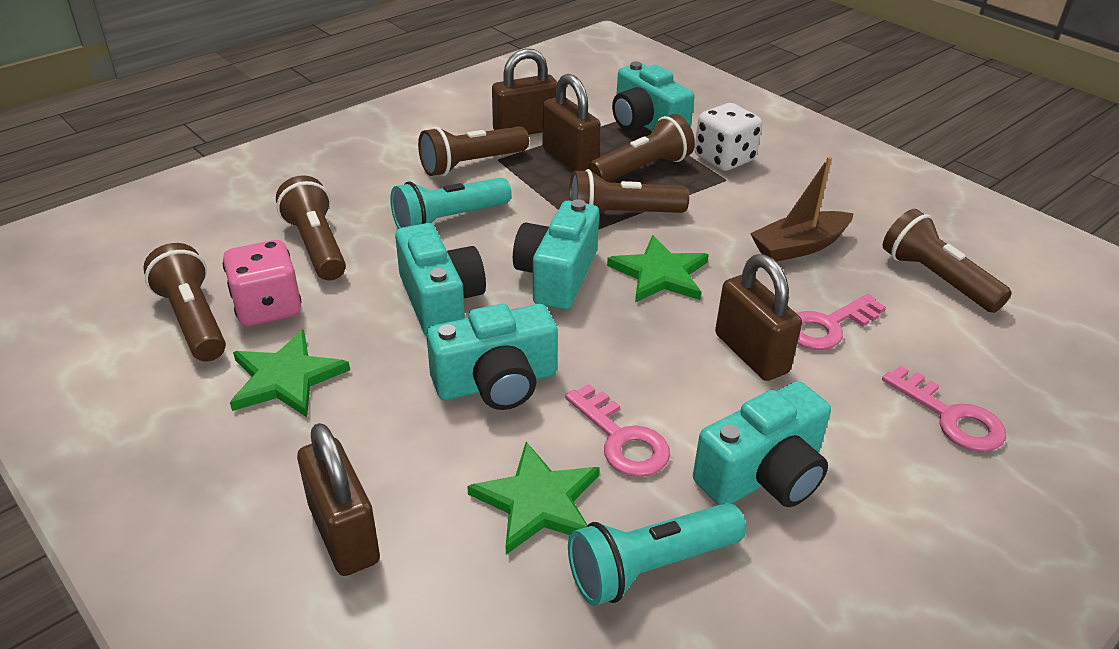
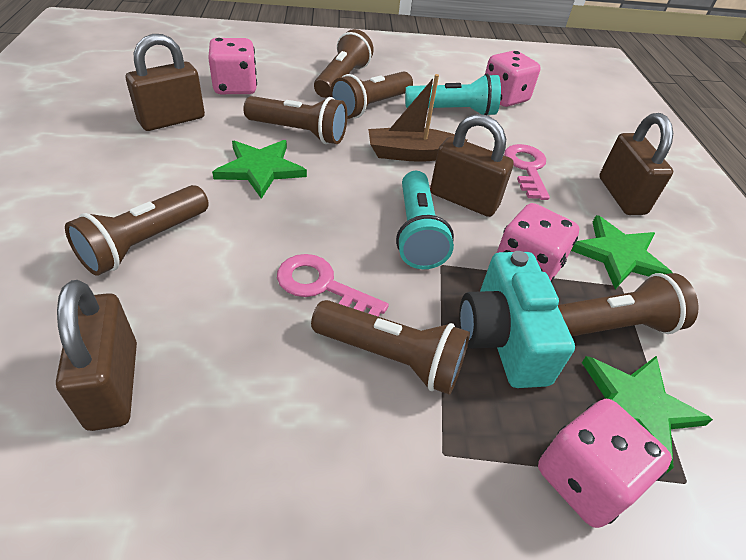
pink dice: 1 -> 4
pink key: 3 -> 2
turquoise camera: 5 -> 1
white dice: 1 -> 0

